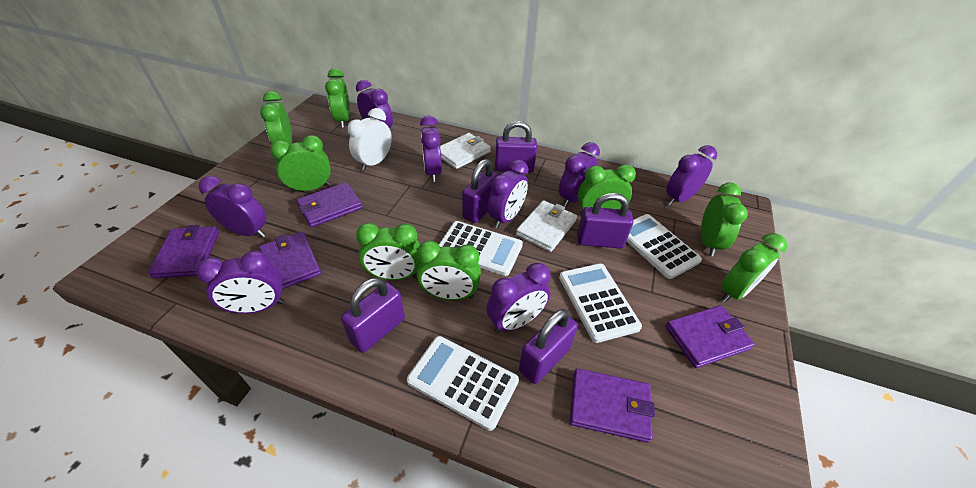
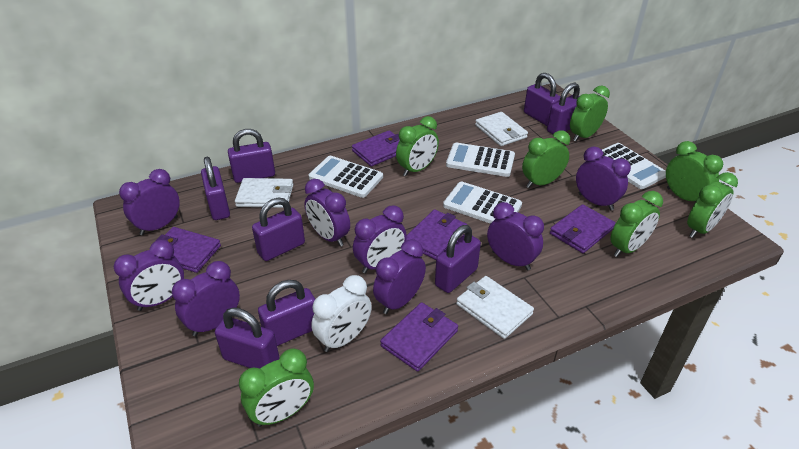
green clock: 8 -> 7
purple padlock: 5 -> 8
white wallet: 2 -> 3

